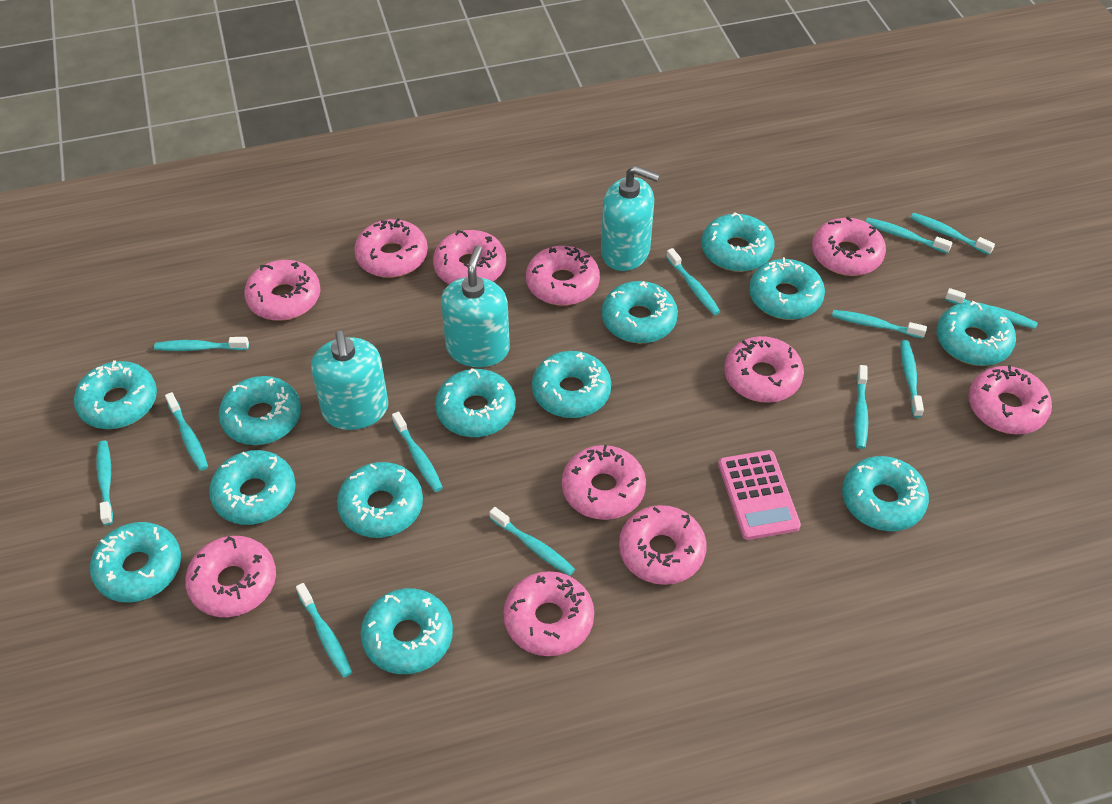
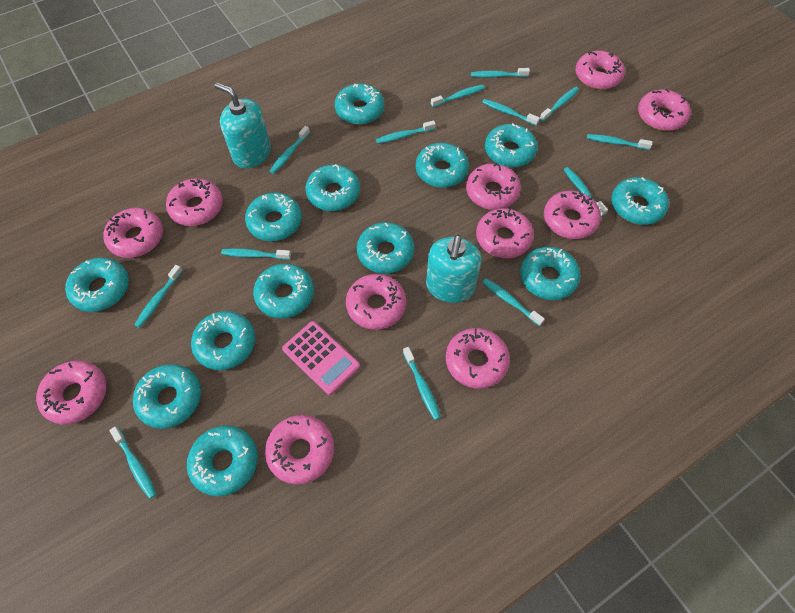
turquoise soap dispenser: 3 -> 2

